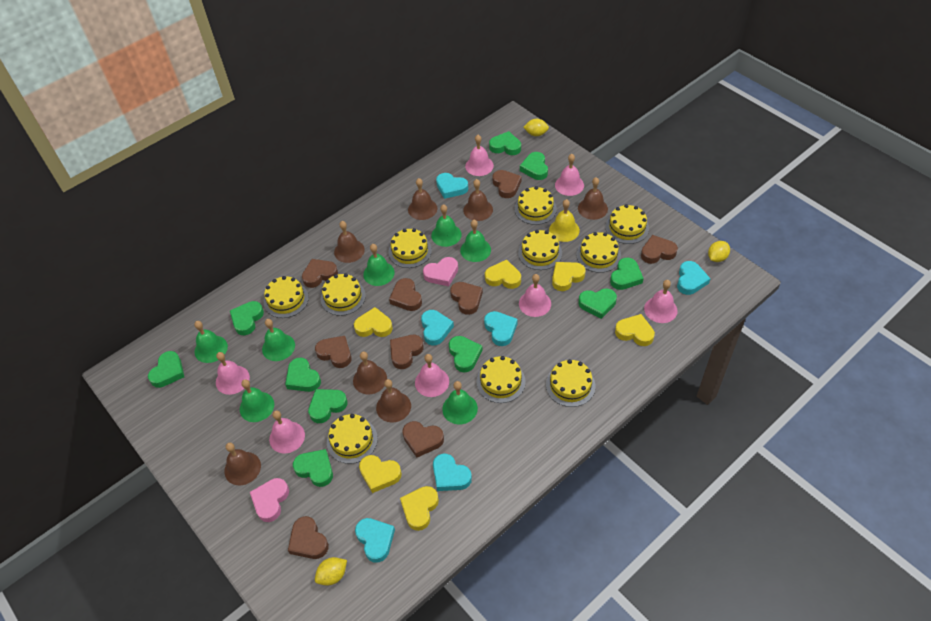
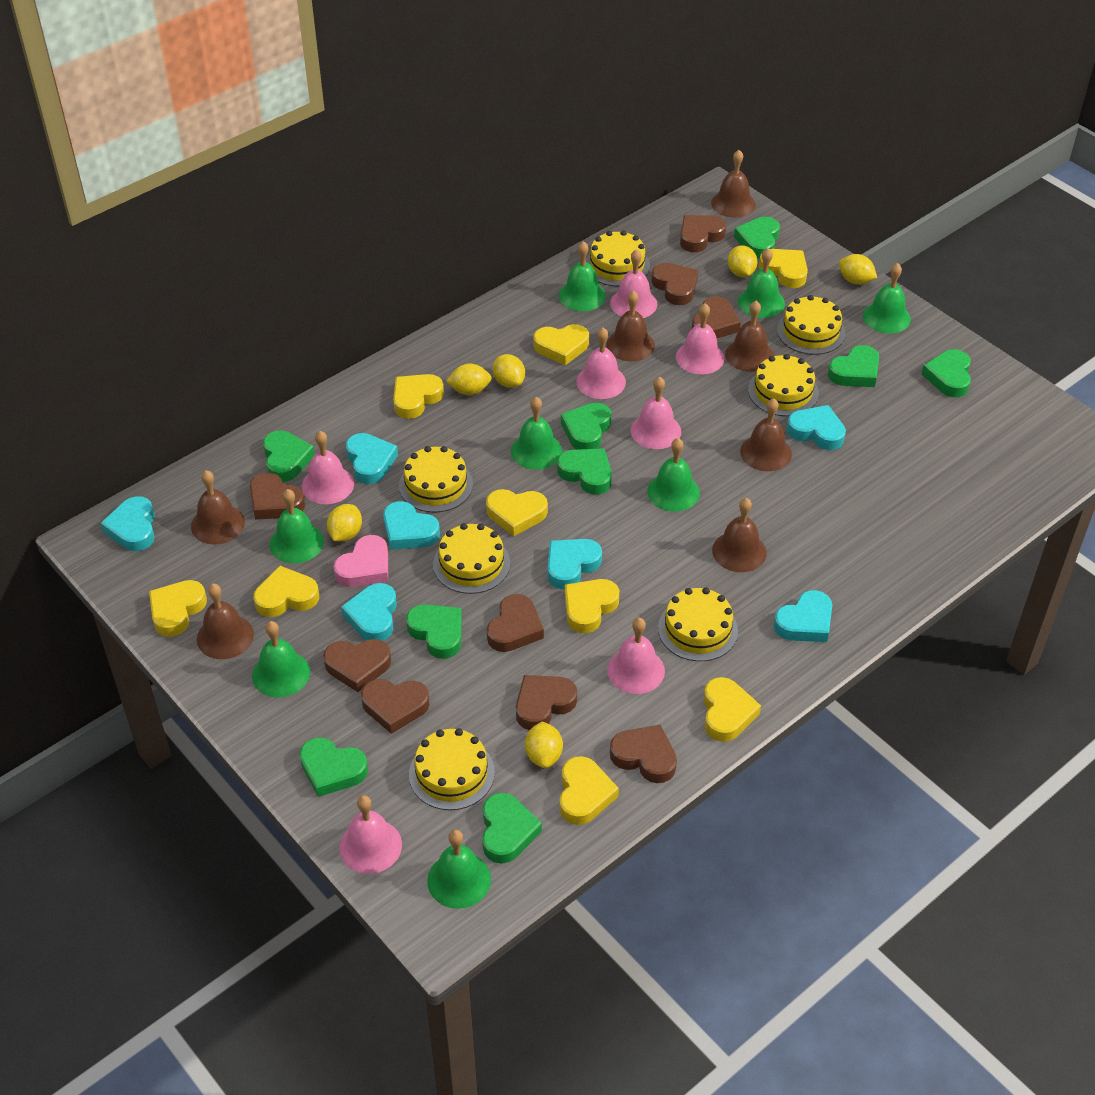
green bell: 7 -> 8
green heart: 10 -> 9
pink heart: 2 -> 1
turquoise heart: 6 -> 7
yellow bell: 1 -> 0
yellow cake: 10 -> 7
yellow heart: 6 -> 9
yellow lemon: 3 -> 6

